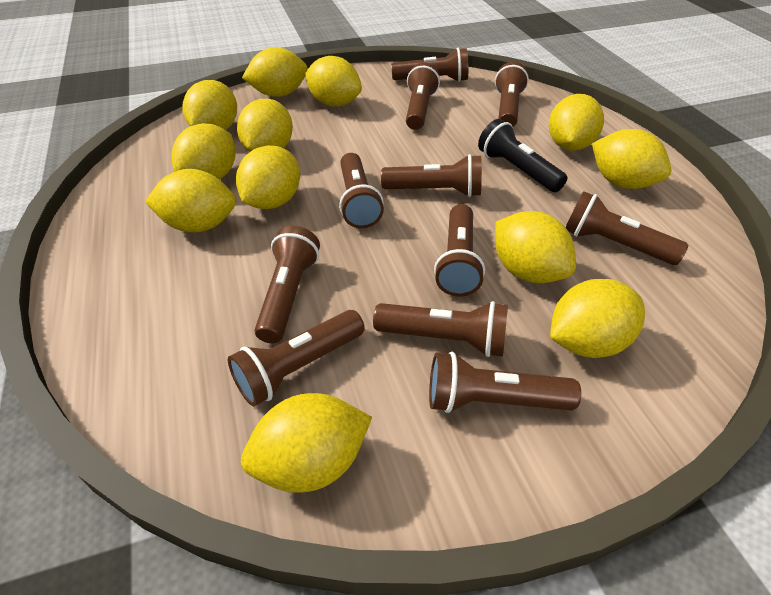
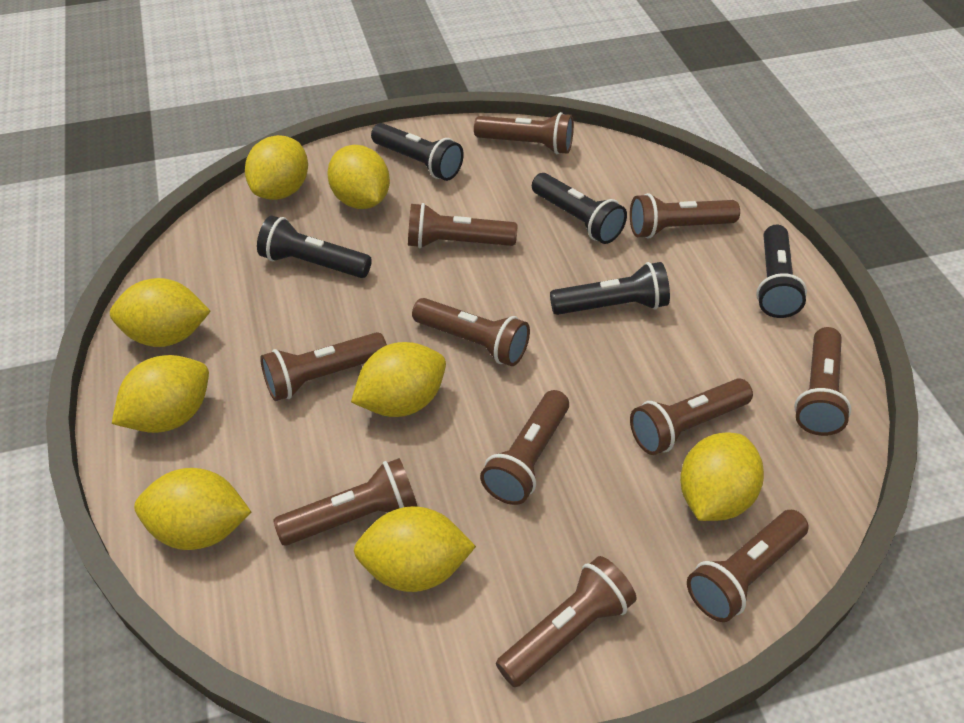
black flashlight: 1 -> 5
yellow lemon: 12 -> 8

